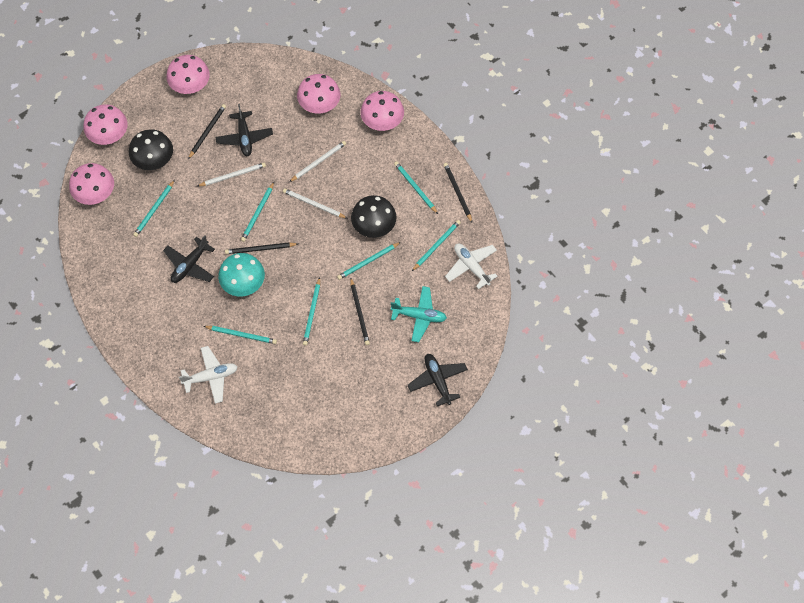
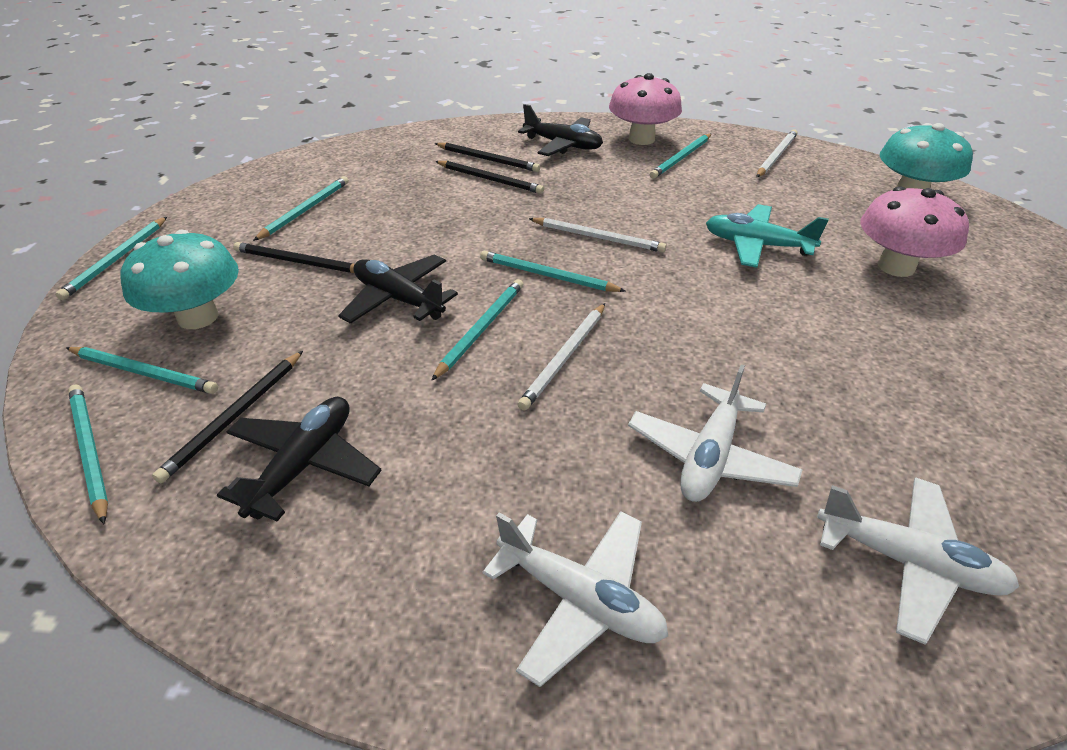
black mushroom: 2 -> 0
pink mushroom: 5 -> 2
turquoise mushroom: 1 -> 2
white plane: 2 -> 3

